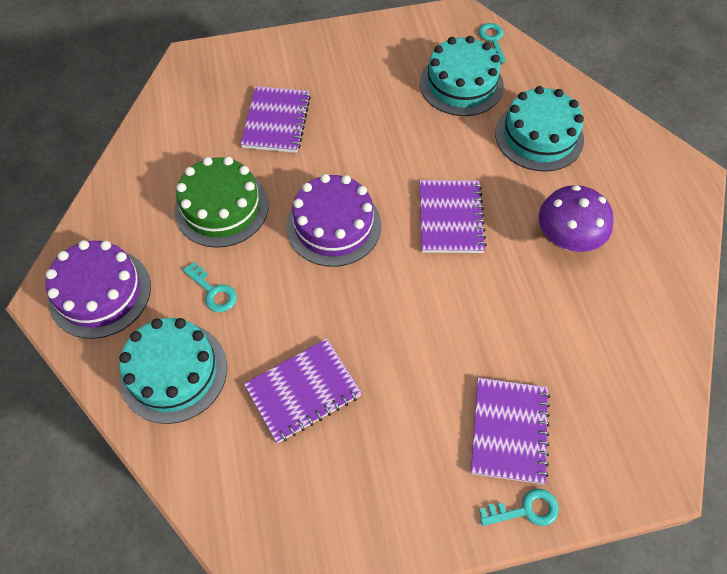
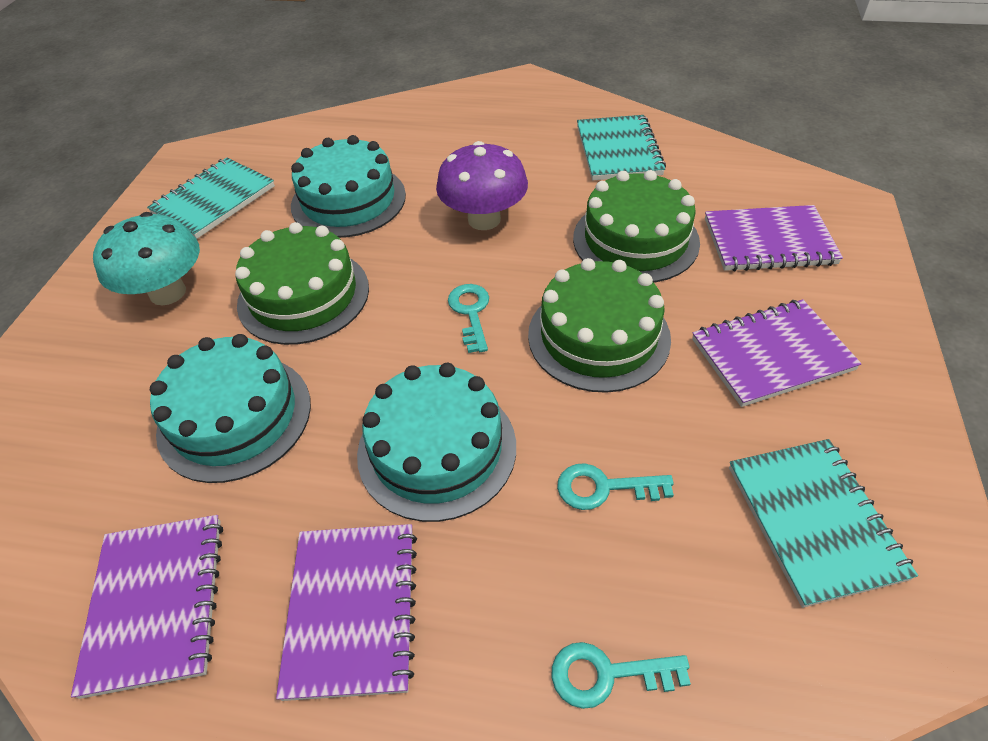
green cake: 1 -> 3
purple cake: 2 -> 0
turquoise mushroom: 0 -> 1
turquoise notebook: 0 -> 3

